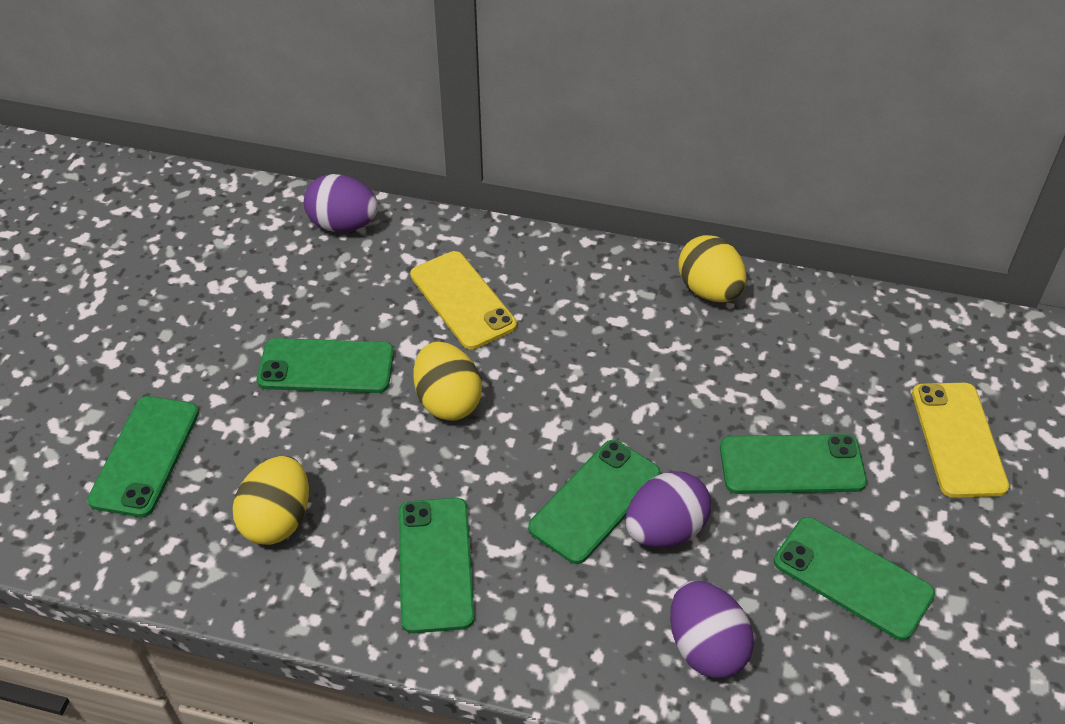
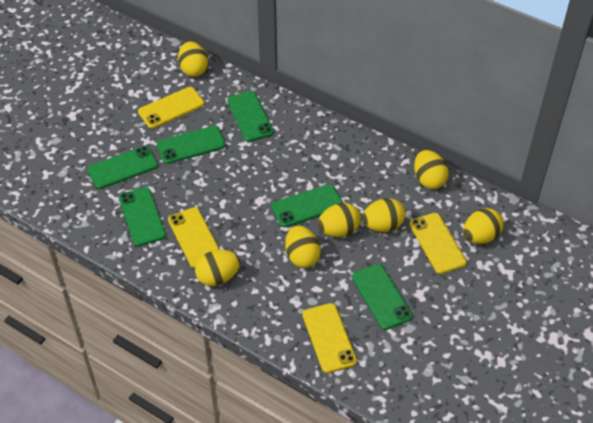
purple egg: 3 -> 0
yellow egg: 3 -> 7
yellow phone: 2 -> 4

